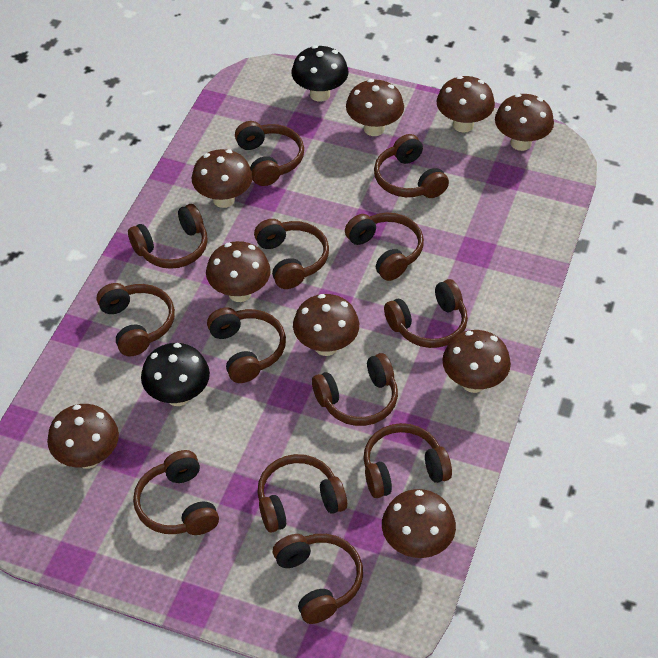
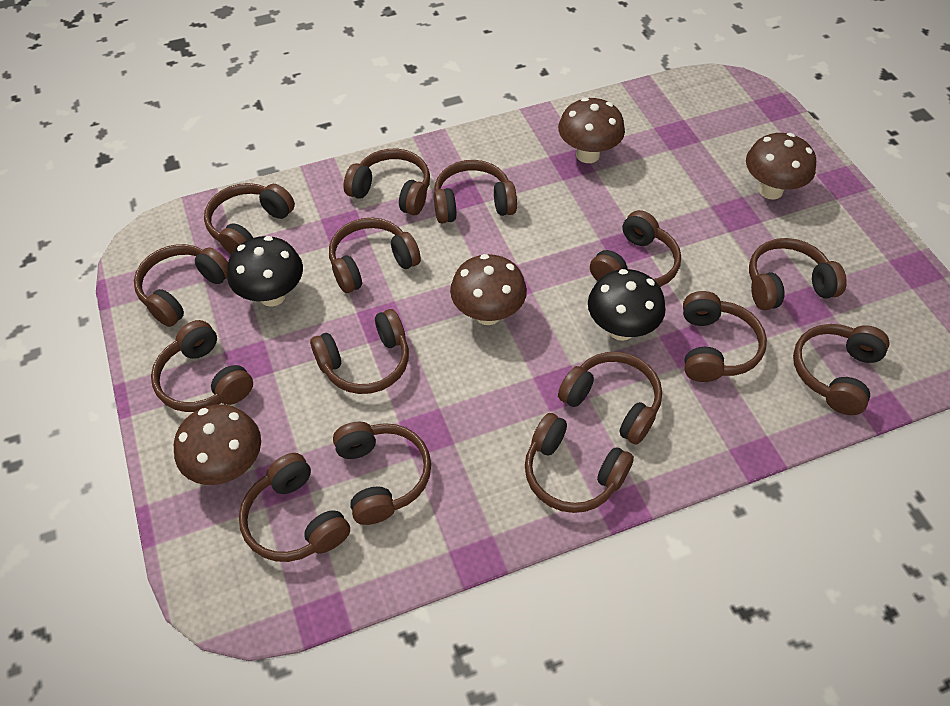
brown headphones: 13 -> 15
brown mushroom: 9 -> 4

